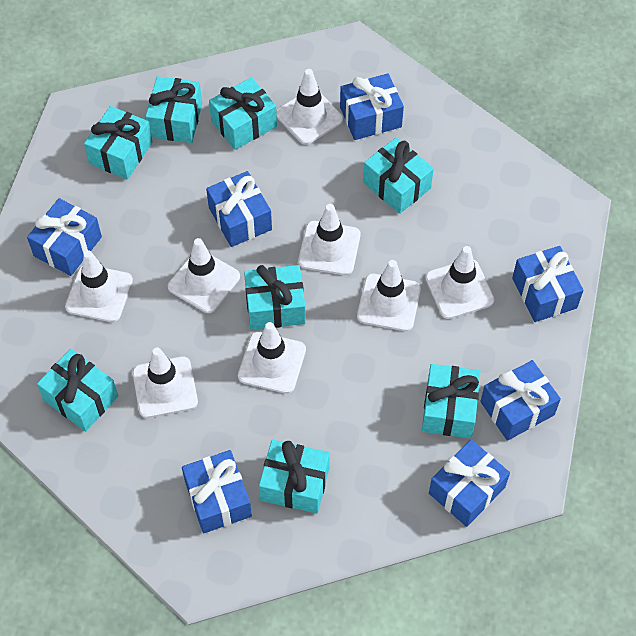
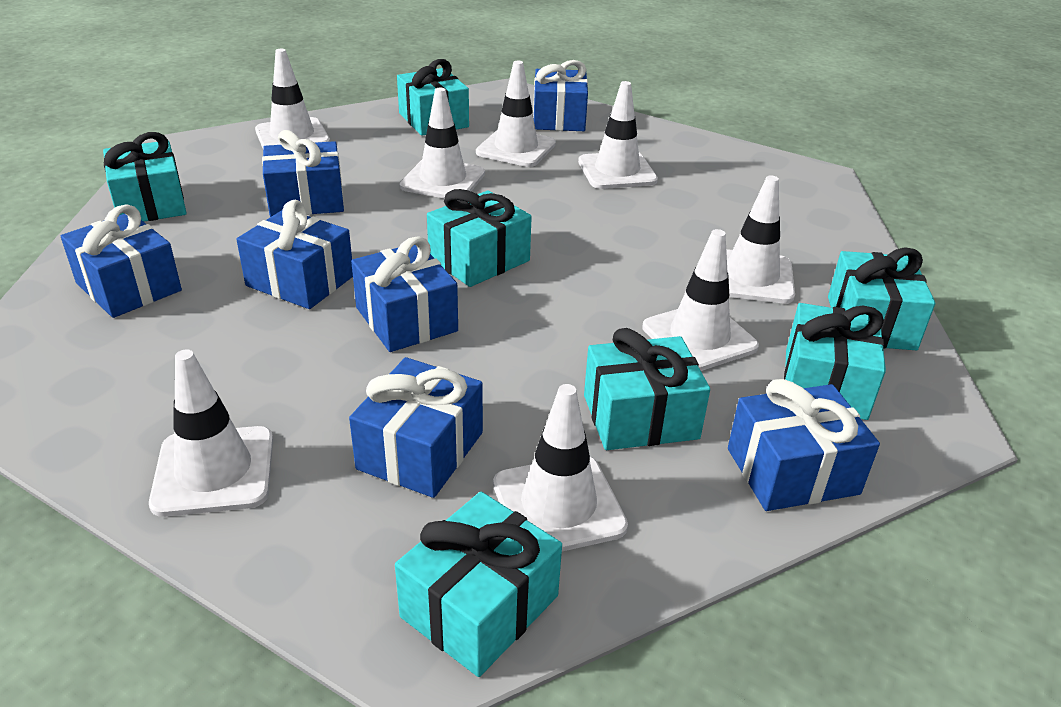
turquoise gift: 8 -> 7

